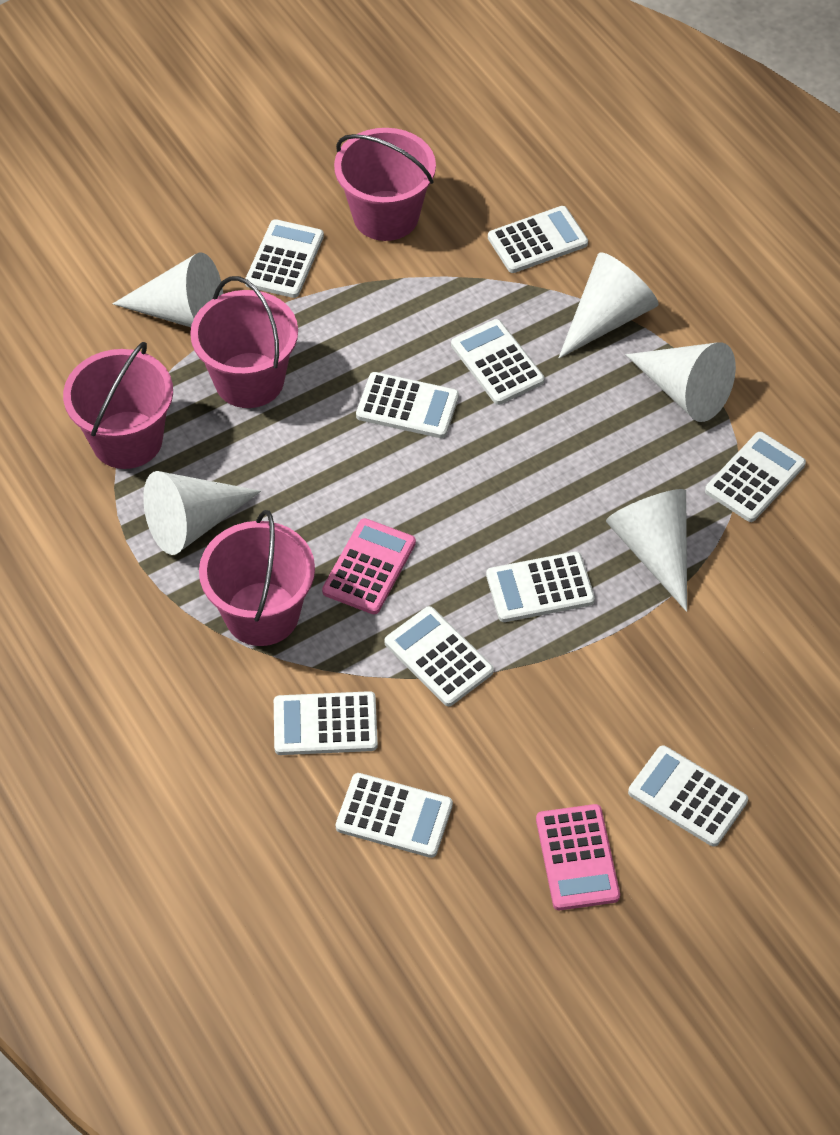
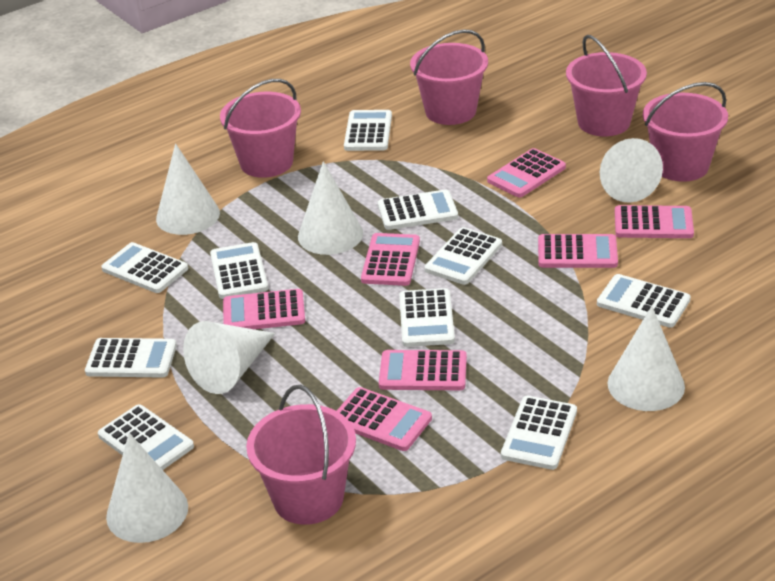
pink bucket: 4 -> 5
pink calculator: 2 -> 7
white cone: 5 -> 6

